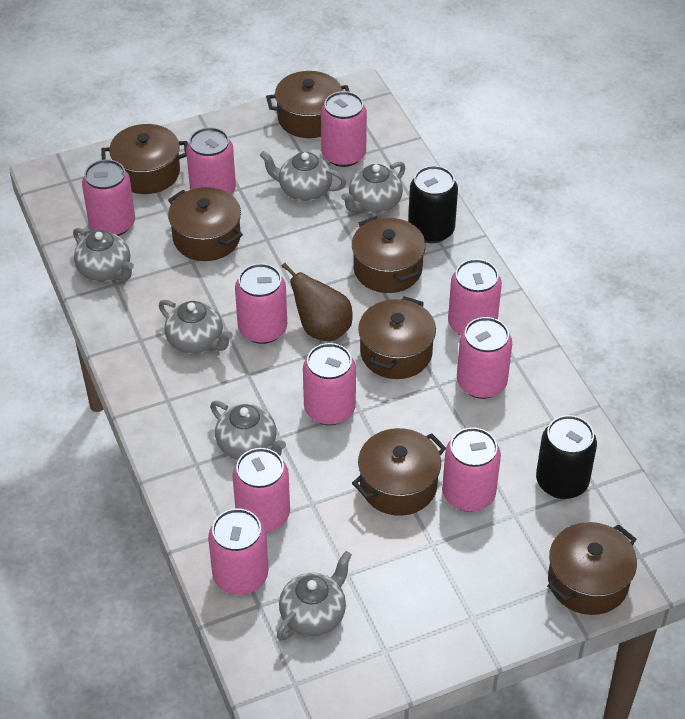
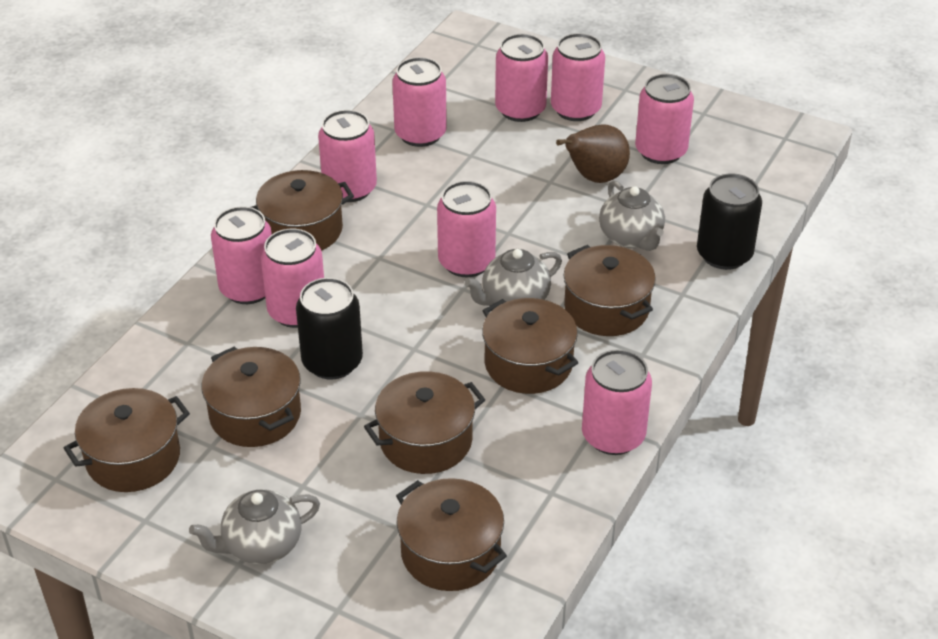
grey teapot: 6 -> 3
pink can: 10 -> 9

